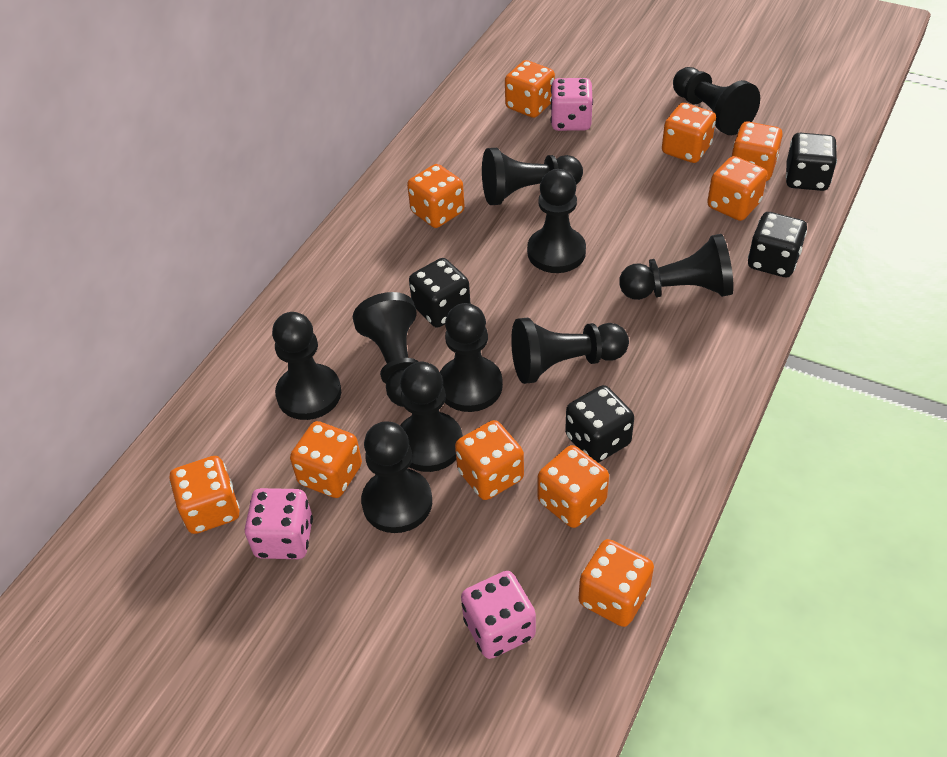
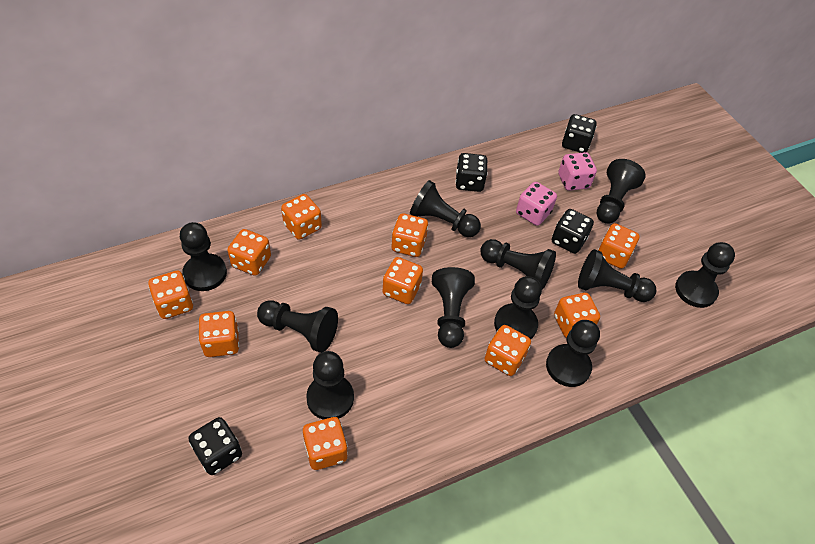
black pawn: 10 -> 11
pink dice: 3 -> 2

